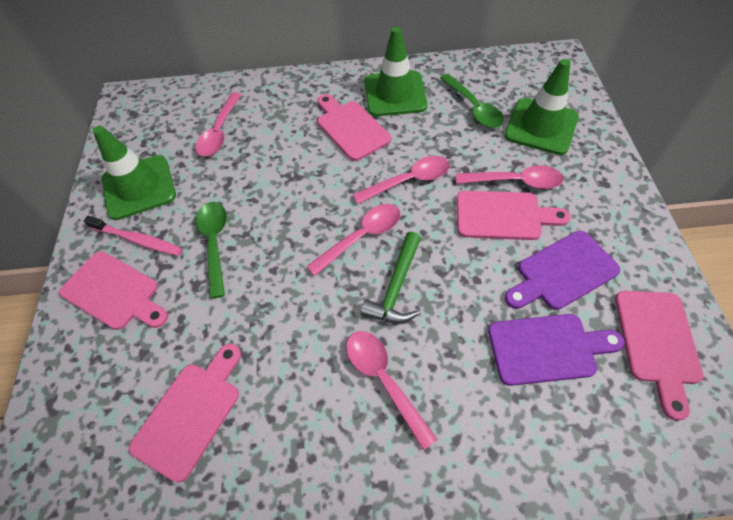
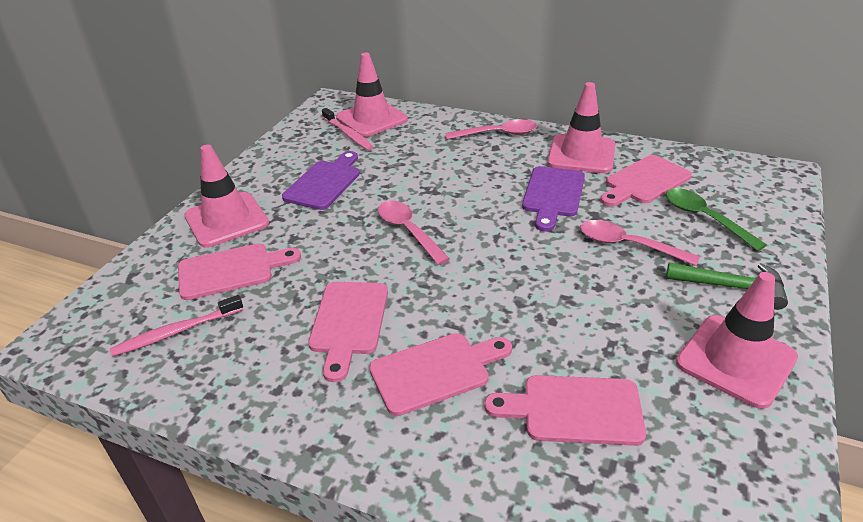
green spoon: 2 -> 1
green traffic cone: 3 -> 0
pink spoon: 5 -> 3
pink toothbrush: 1 -> 2
pink traffic cone: 0 -> 4

